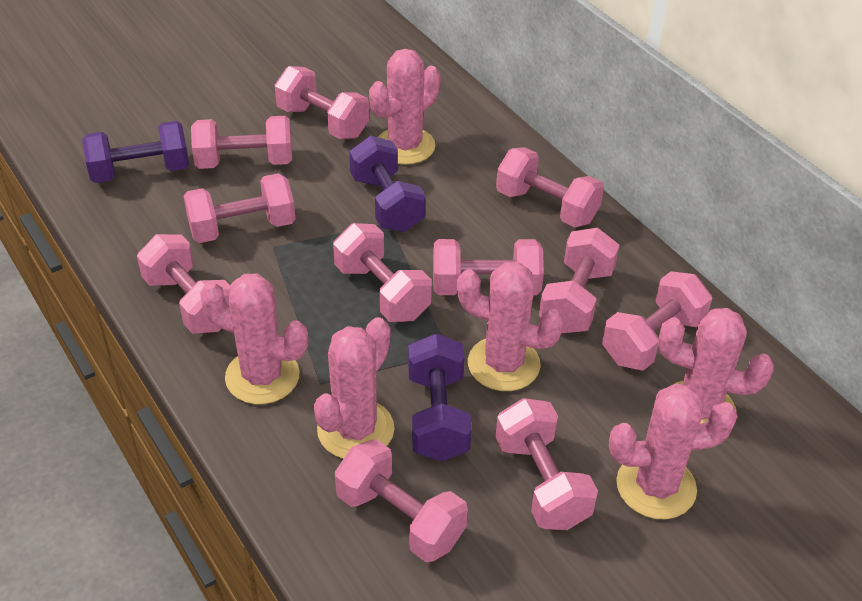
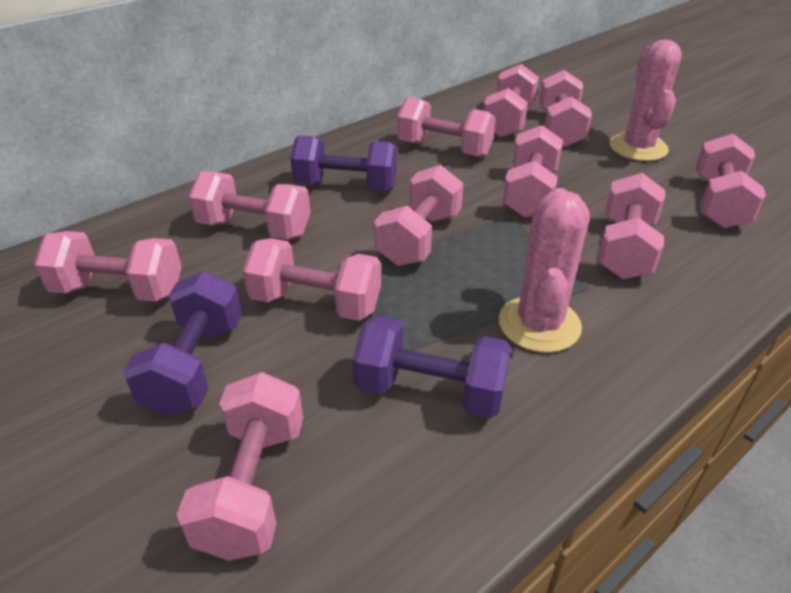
pink cactus: 6 -> 2

